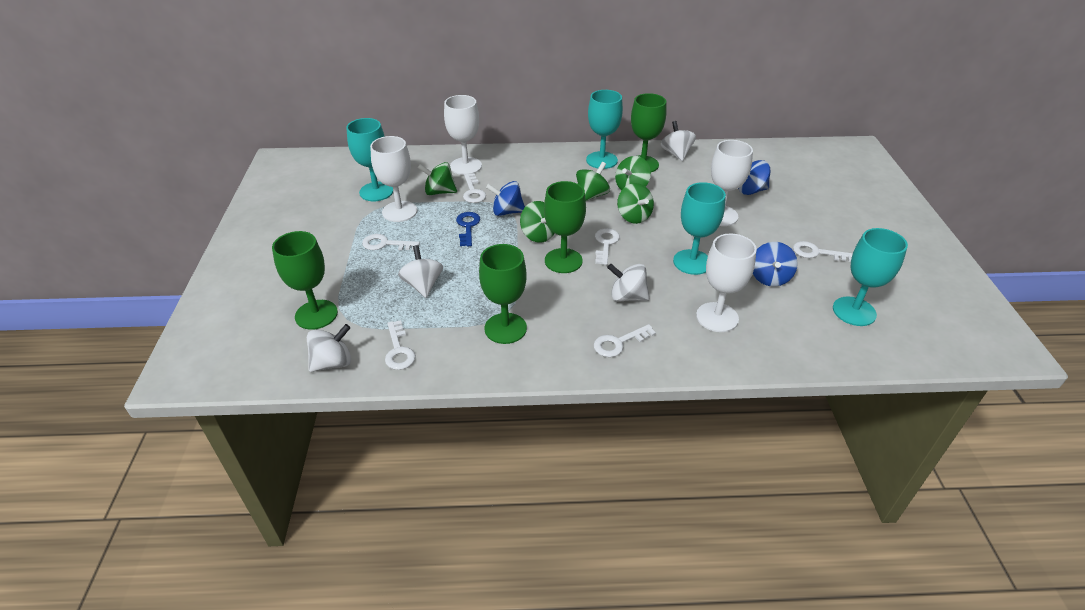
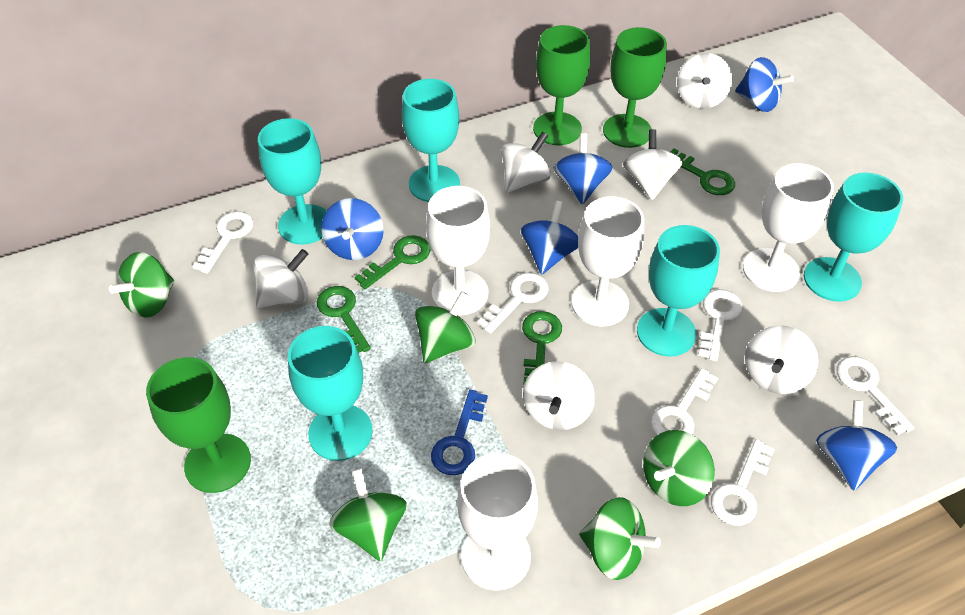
blue spinning top: 3 -> 5
green goblet: 4 -> 3
green key: 0 -> 4
turquoise goblet: 4 -> 5
white spinning top: 4 -> 6

